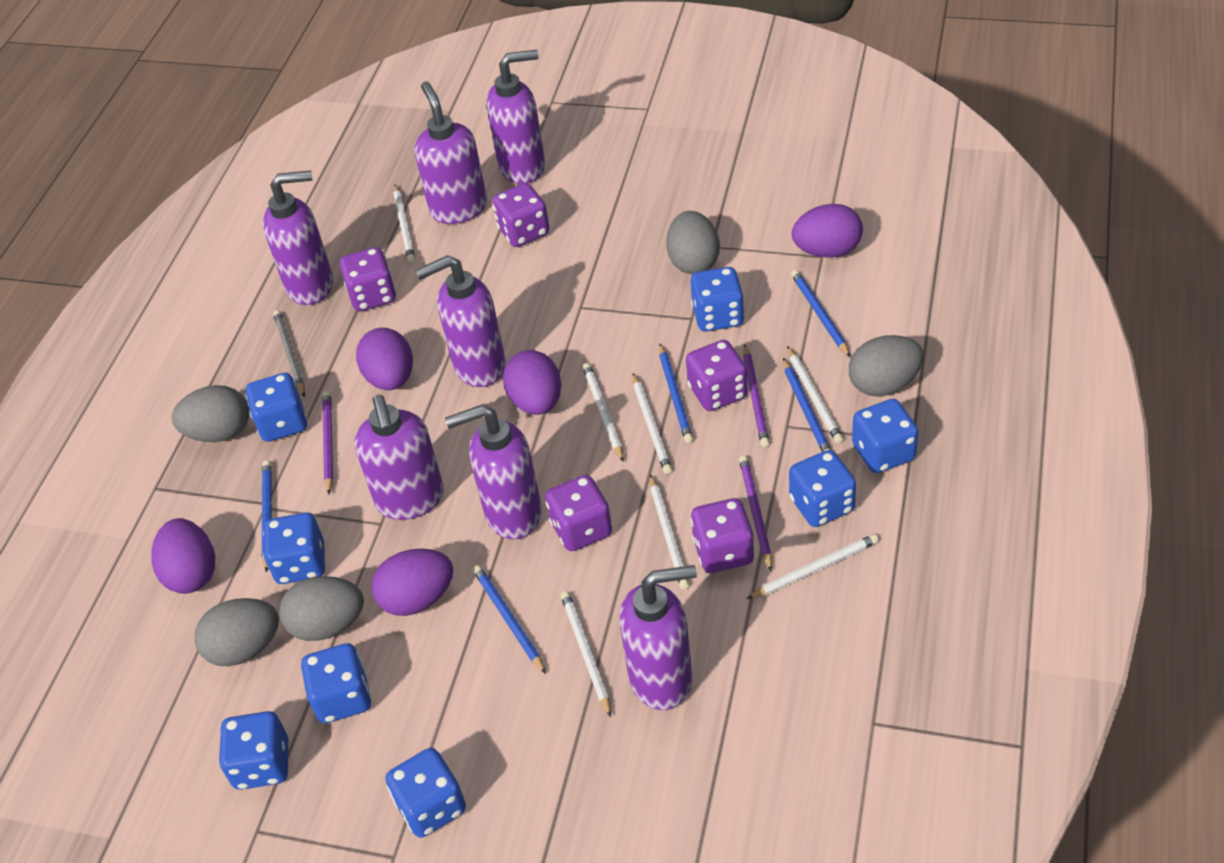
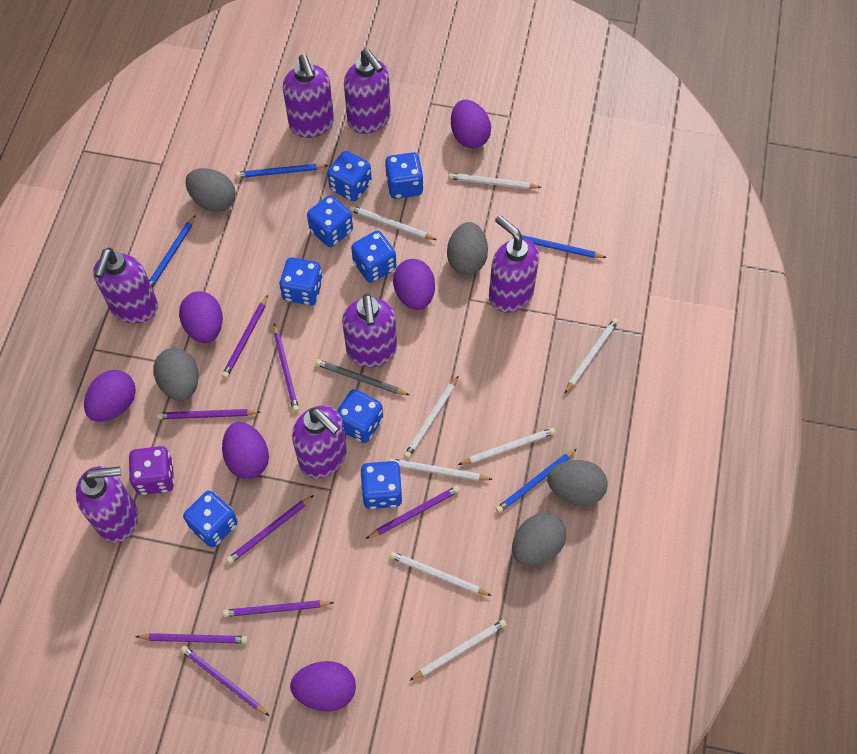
blue pencil: 5 -> 4
purple dice: 5 -> 1
purple egg: 5 -> 6
purple pencil: 3 -> 8
white pencil: 7 -> 8

